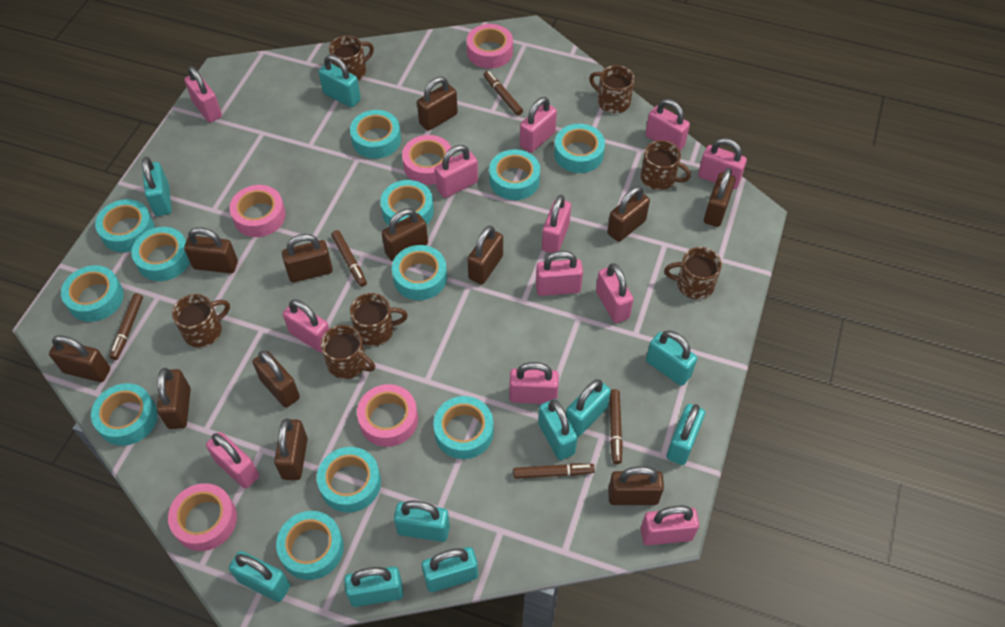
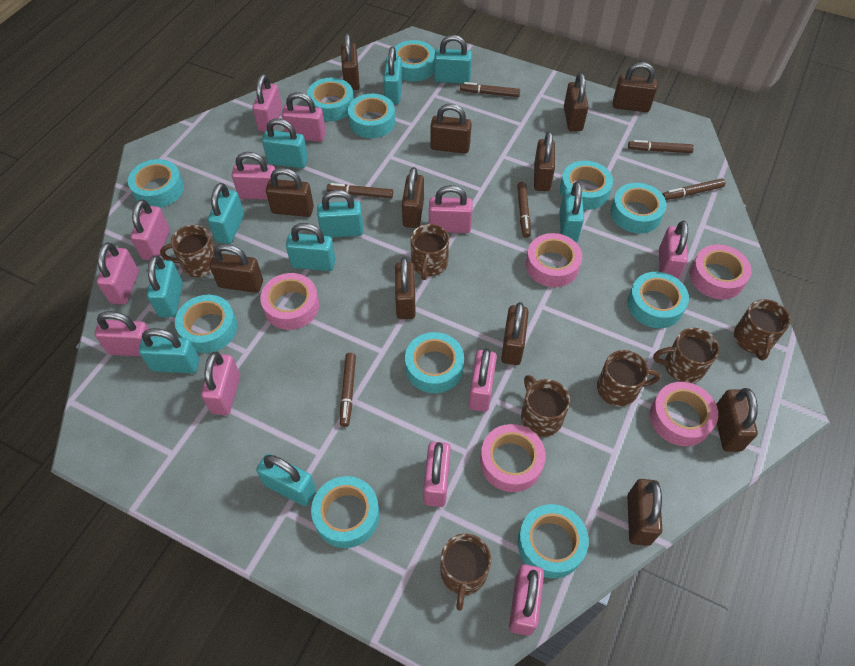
brown marker: 5 -> 6
turquoise tape: 12 -> 11

